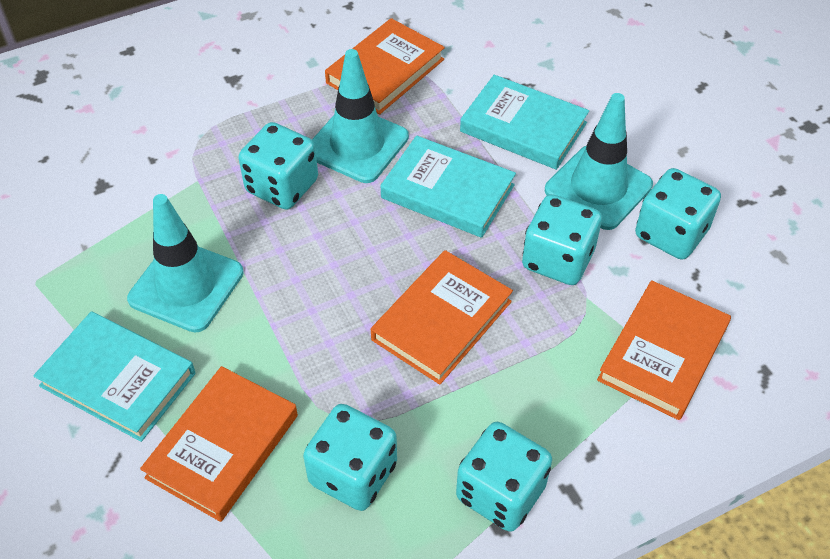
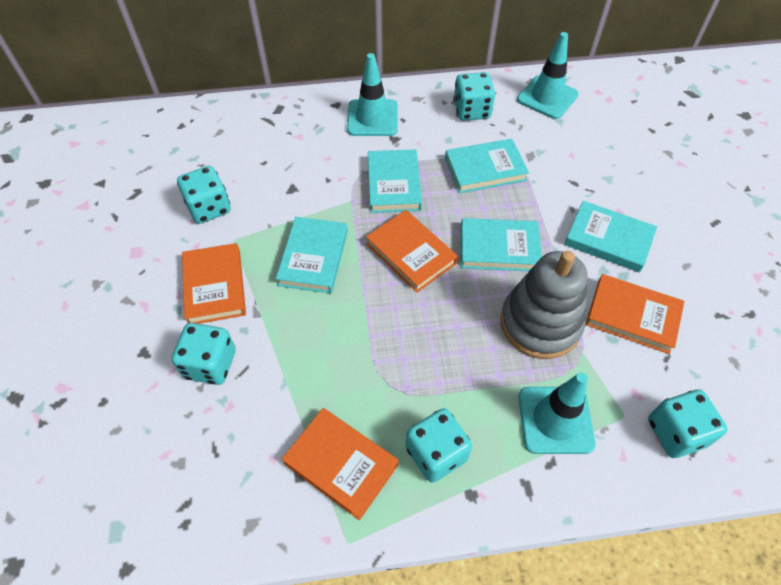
grey stacking toy: 0 -> 1
turquoise book: 3 -> 5

